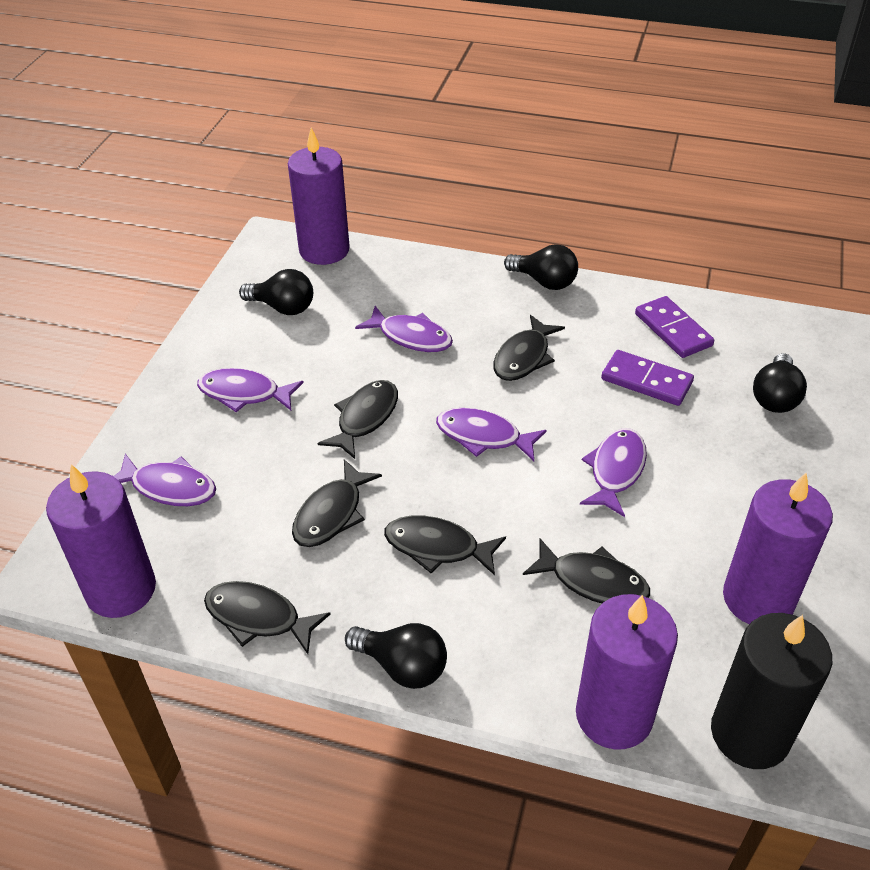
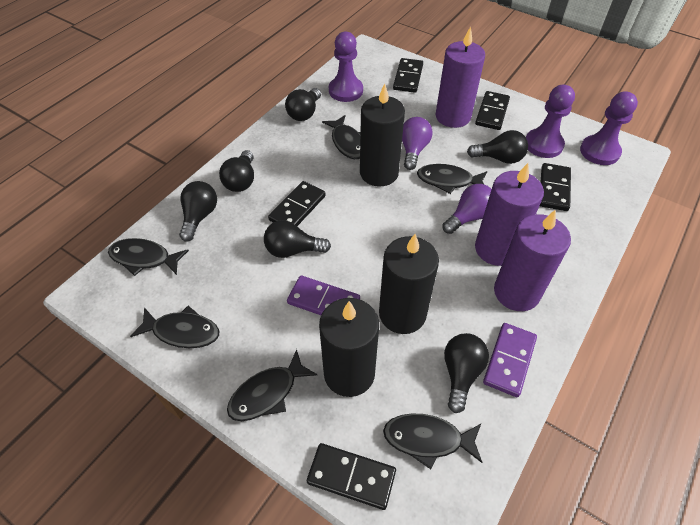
black candle: 1 -> 3
black domino: 0 -> 5
black light bulb: 4 -> 6
purple candle: 4 -> 3
purple fish: 5 -> 0
purple light bulb: 0 -> 2
purple pawn: 0 -> 3

